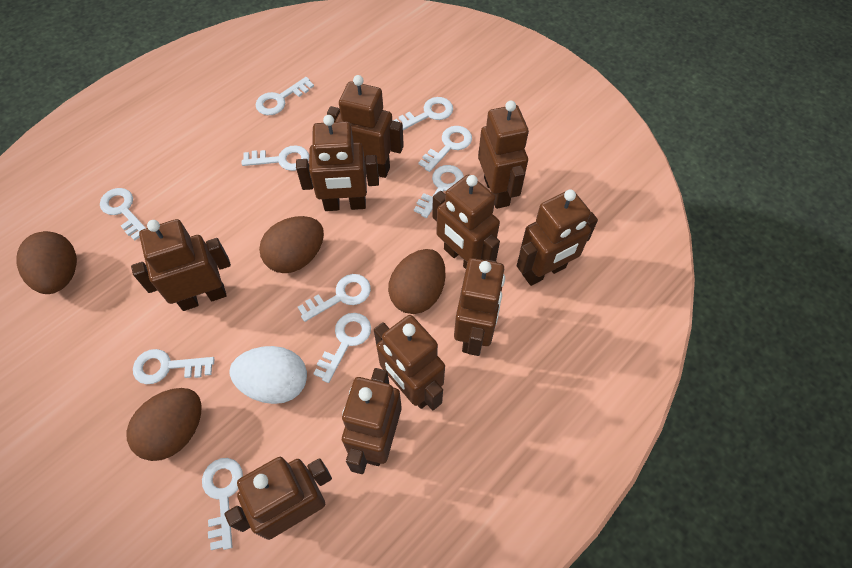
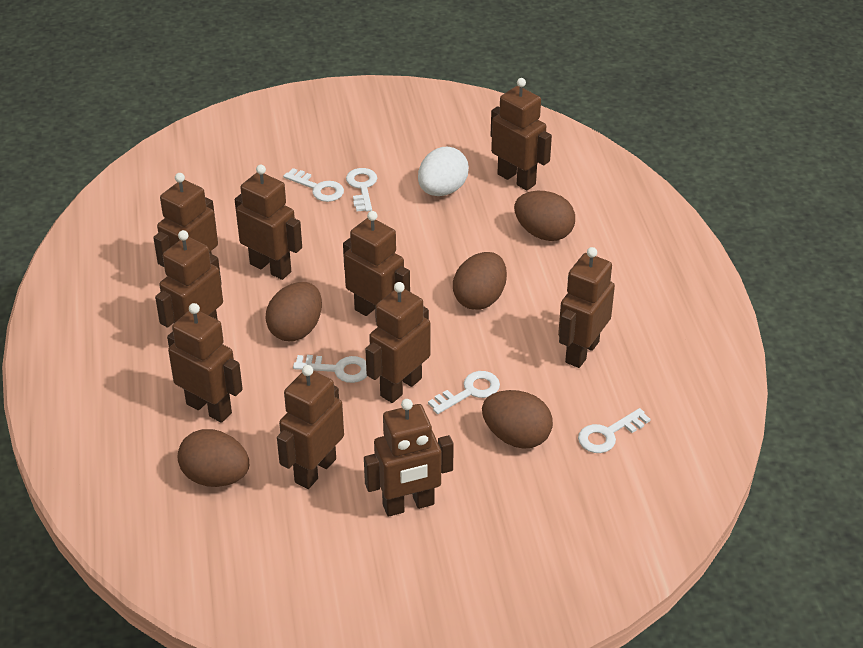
brown egg: 4 -> 5
white key: 10 -> 5

